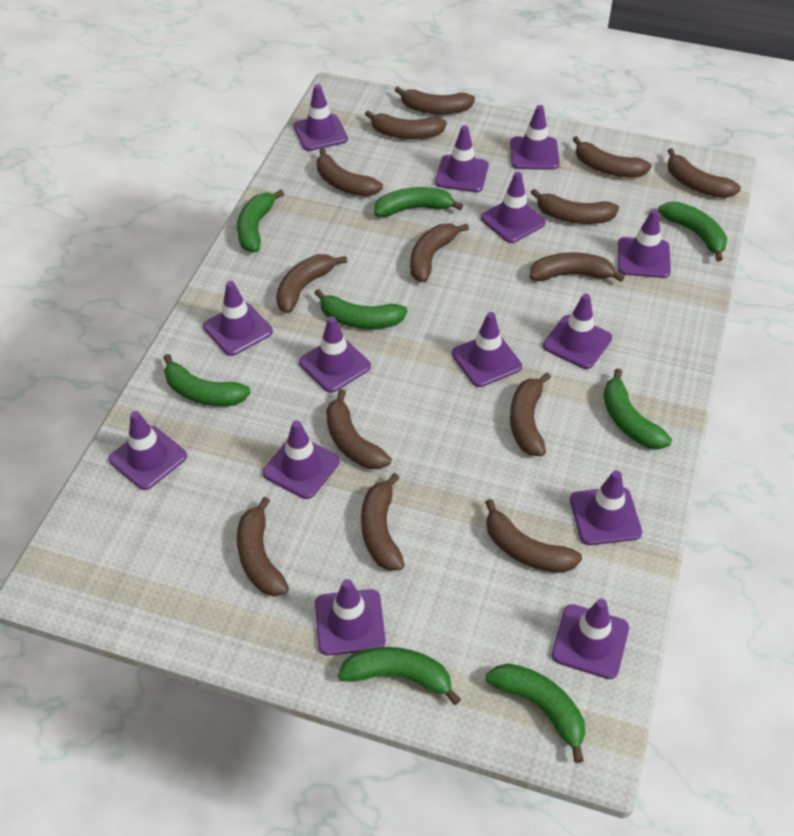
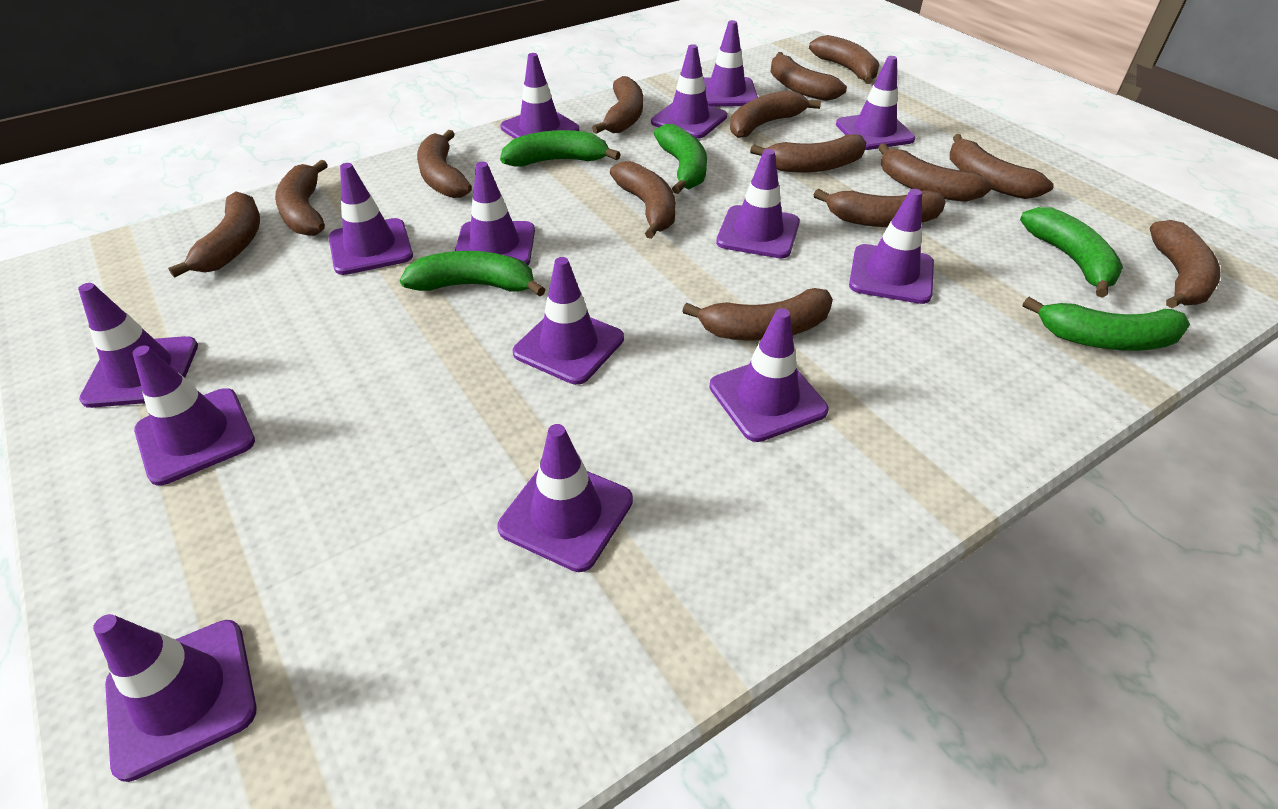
green banana: 8 -> 5

